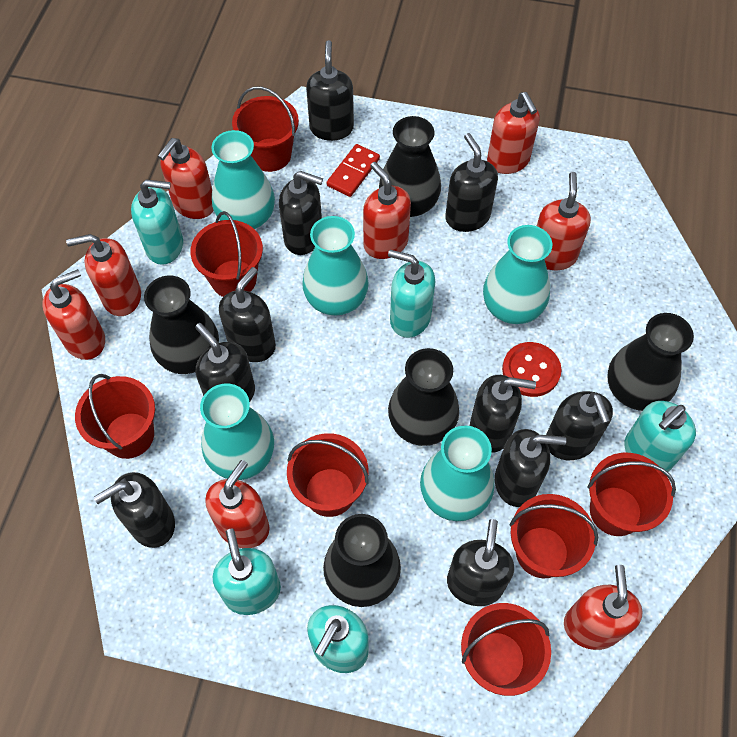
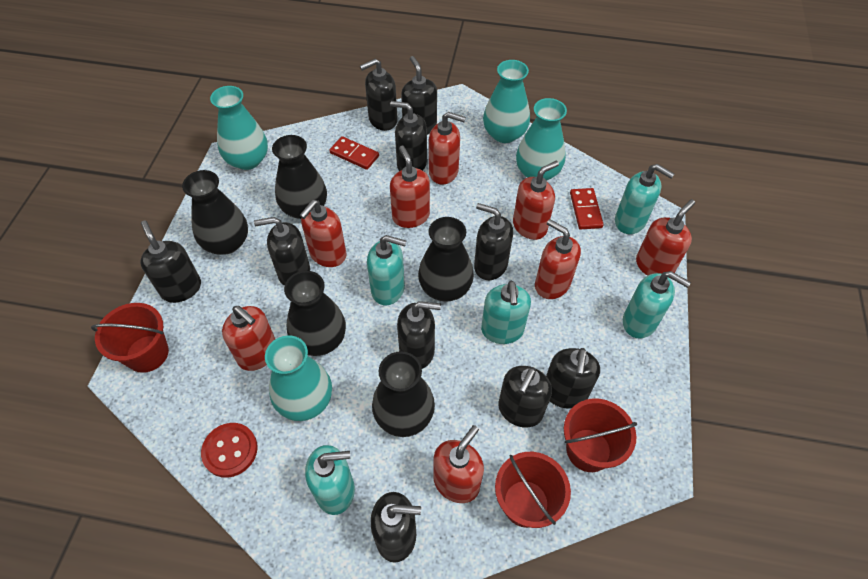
red bucket: 7 -> 3
red domino: 1 -> 2
turquoise vase: 5 -> 4

